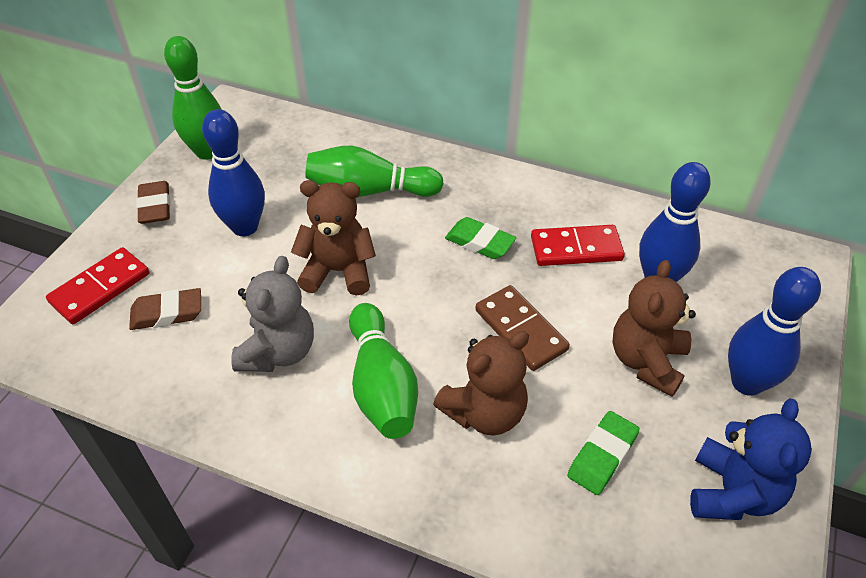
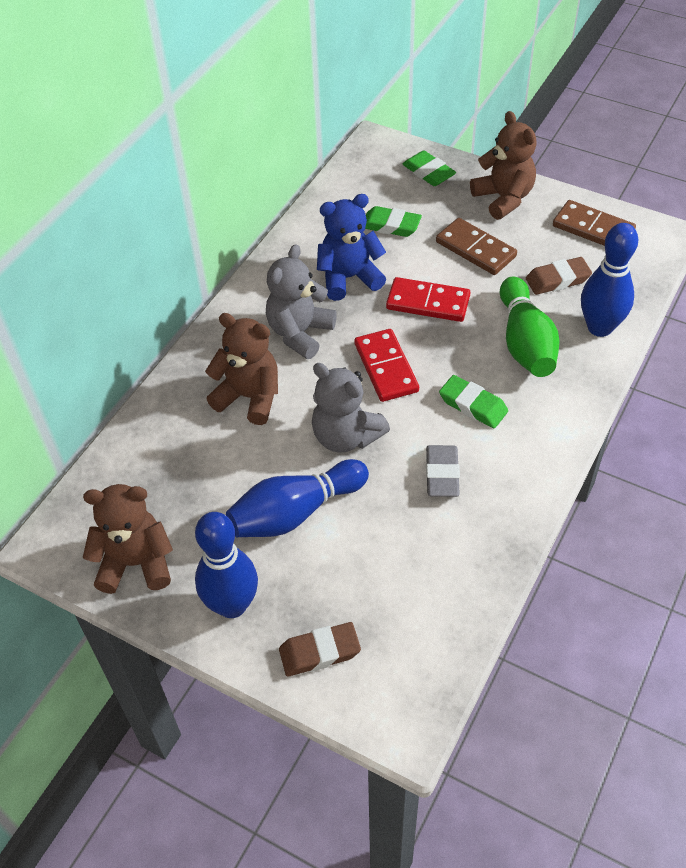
brown domino: 1 -> 2
green bowling pin: 3 -> 1
green eraser: 2 -> 3
grey eraser: 0 -> 1
grey teddy bear: 1 -> 2

